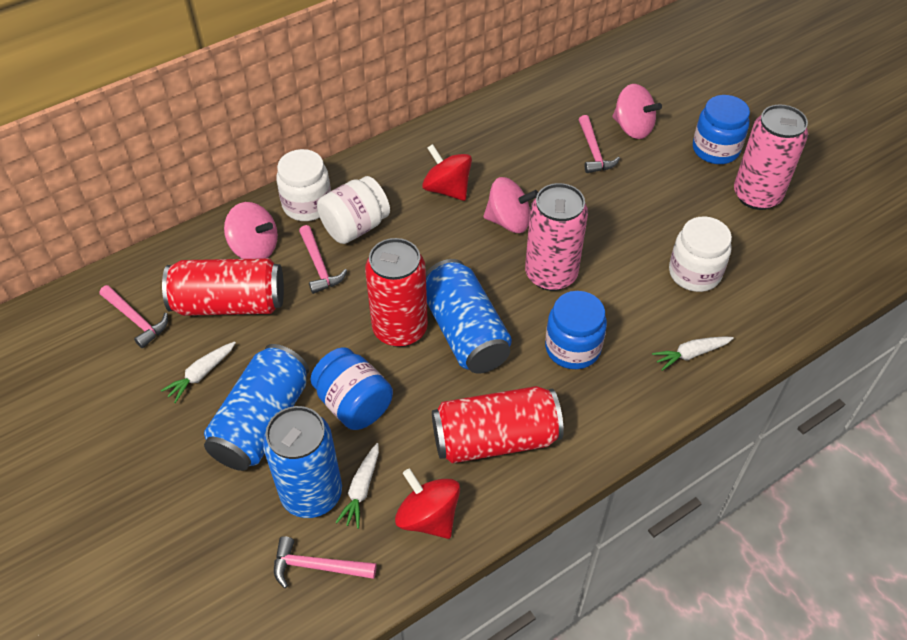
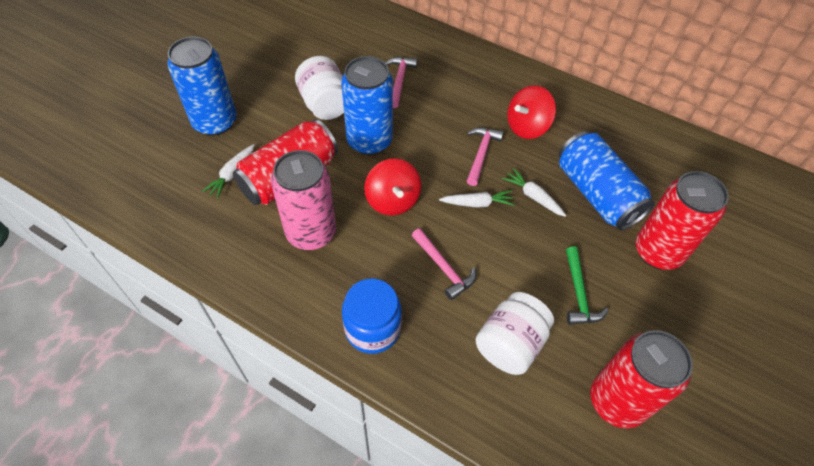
blue jar: 3 -> 1
green hammer: 0 -> 1
pink can: 2 -> 1
pink hammer: 4 -> 3
pink spinning top: 3 -> 0
white jar: 3 -> 2

